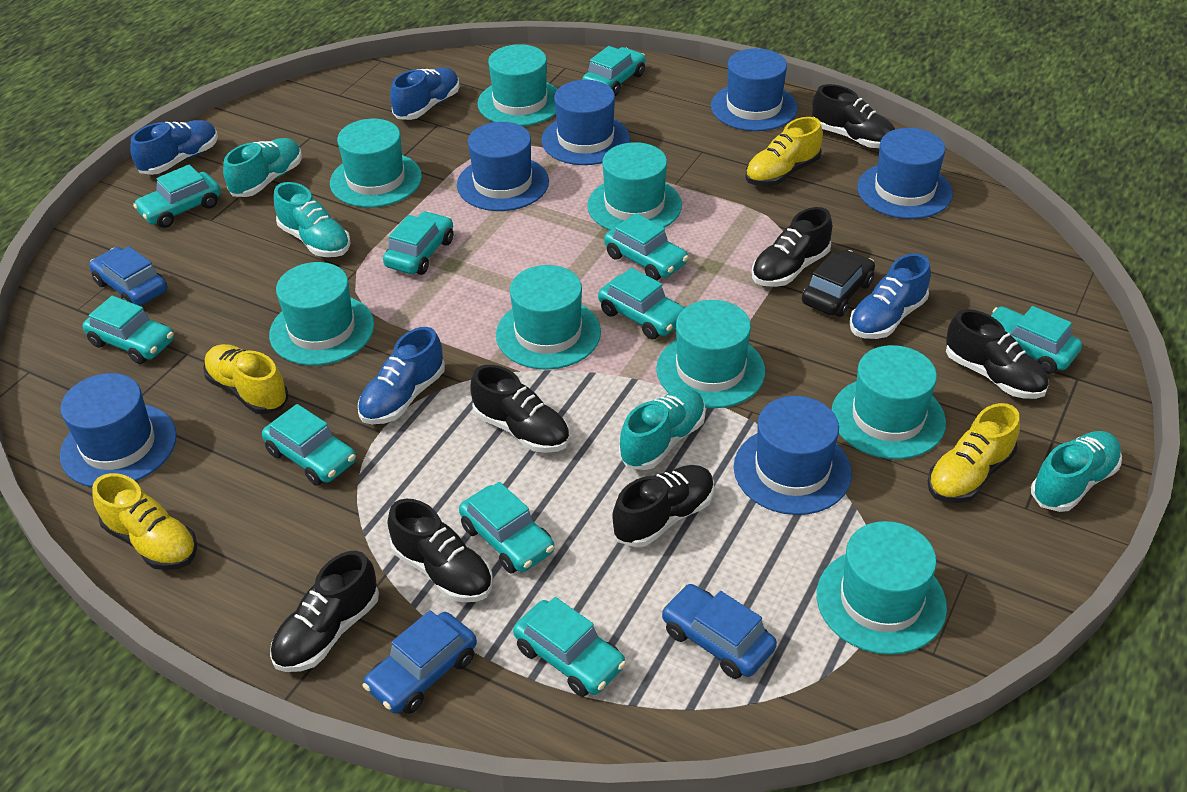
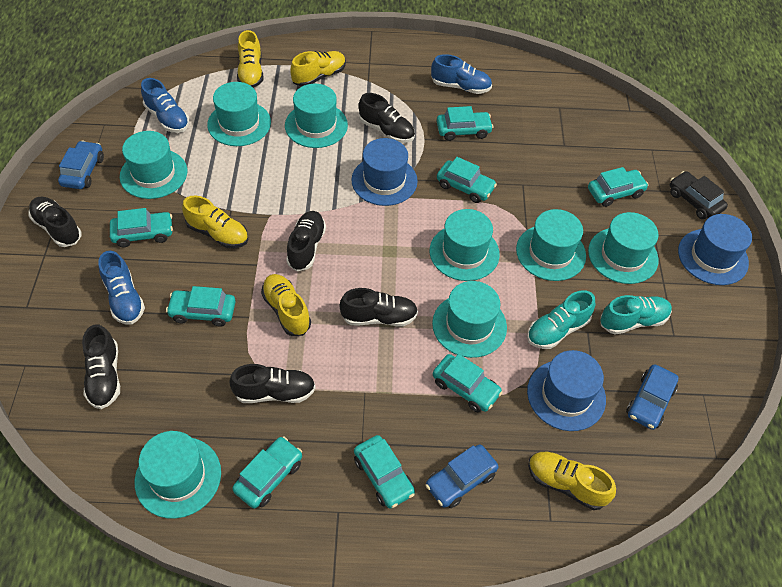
black shoe: 7 -> 6
blue hat: 6 -> 3
blue shoe: 4 -> 3
turquoise car: 10 -> 8
turquoise shoe: 4 -> 2
yellow shoe: 4 -> 5

